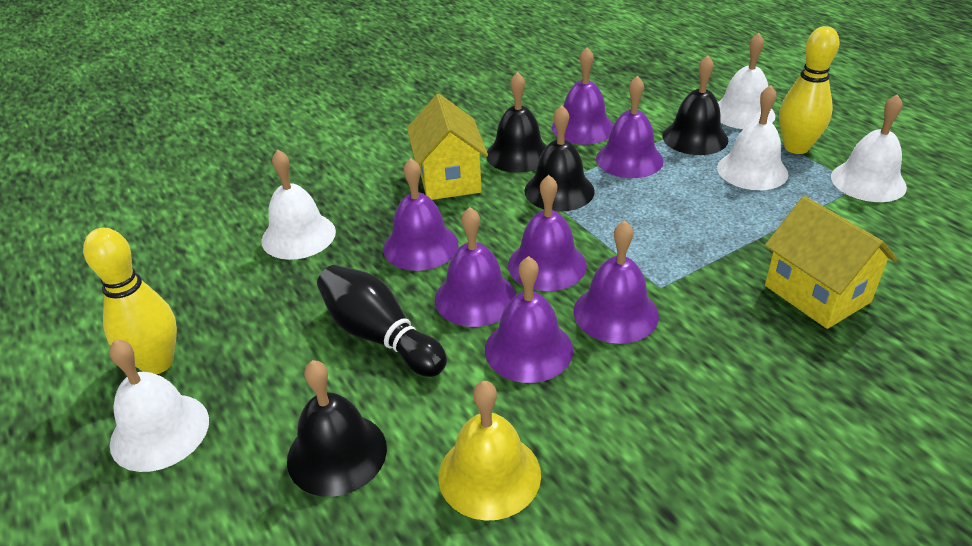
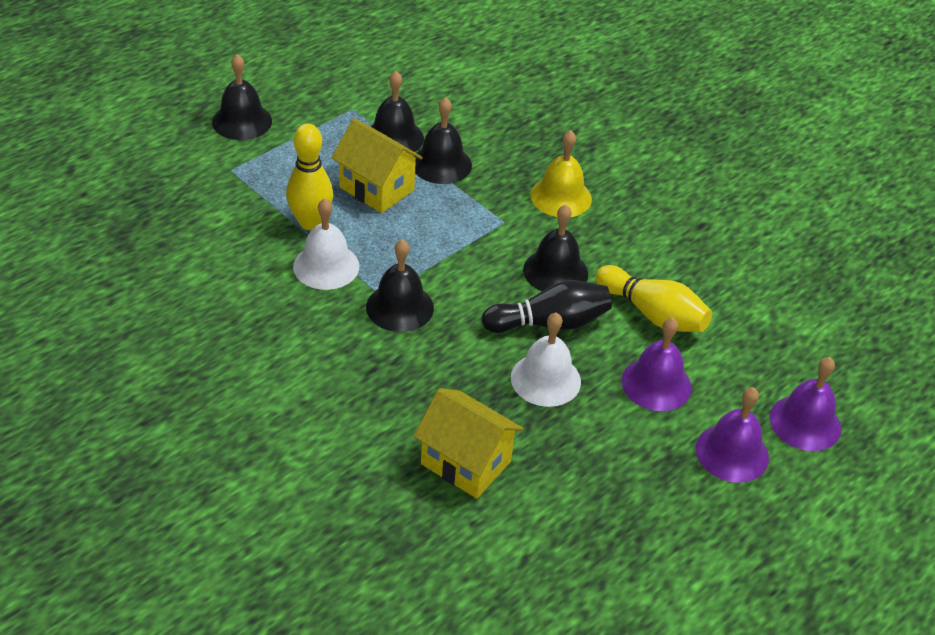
black bell: 4 -> 5
purple bell: 7 -> 3
white bell: 5 -> 2

